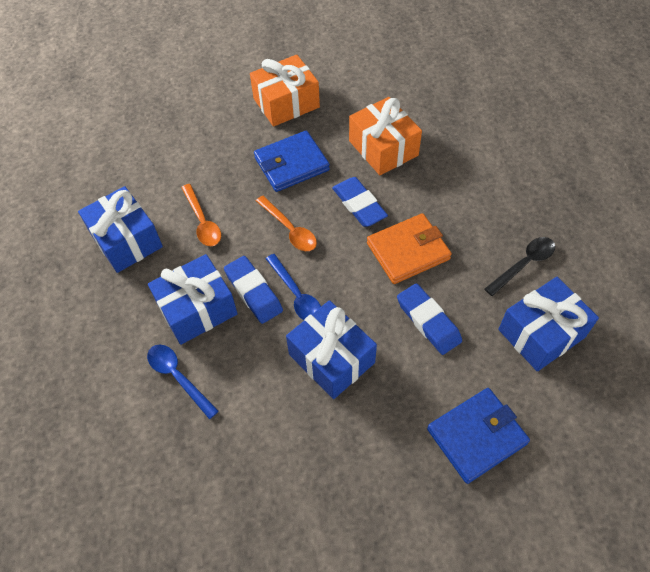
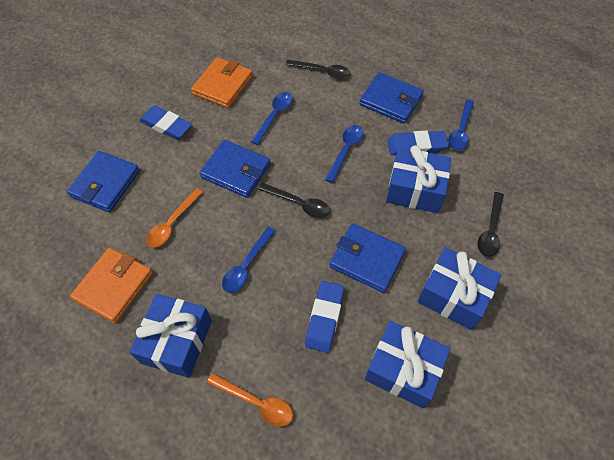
black spoon: 1 -> 3
blue spoon: 2 -> 4
blue wallet: 2 -> 4
orange gift: 2 -> 0
orange wallet: 1 -> 2

